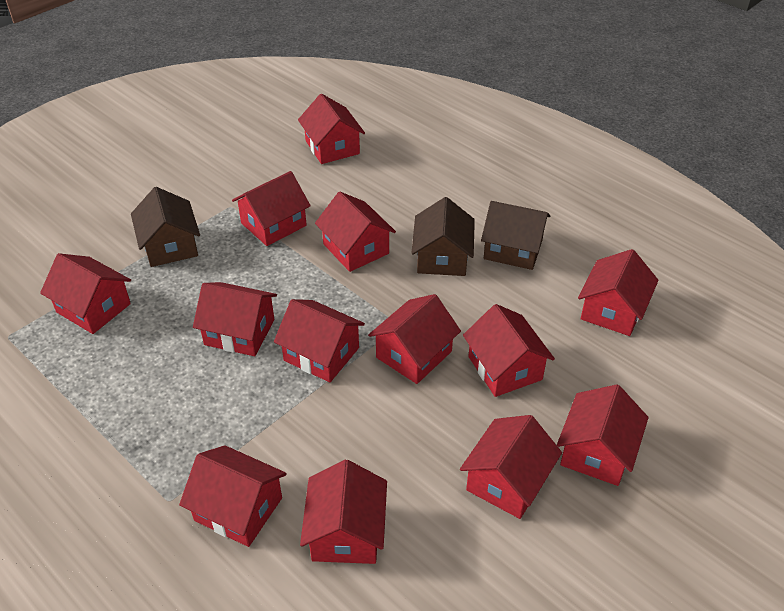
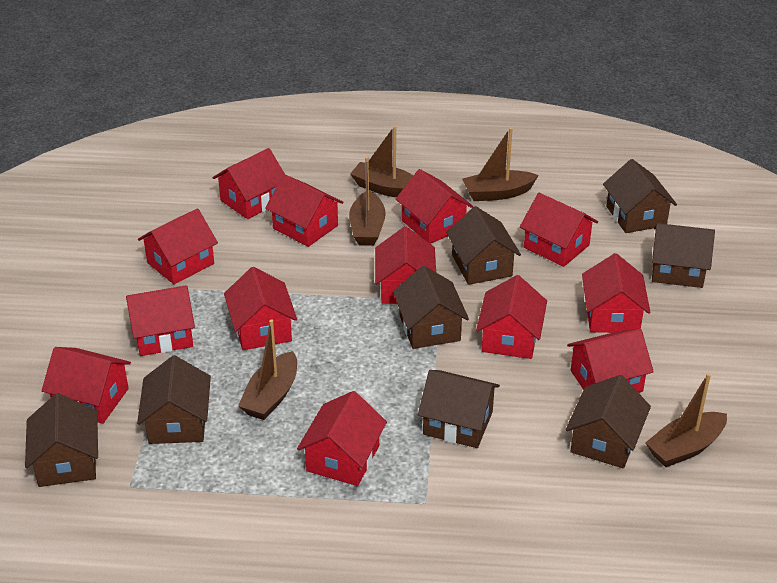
brown boat: 0 -> 5
brown house: 3 -> 8

